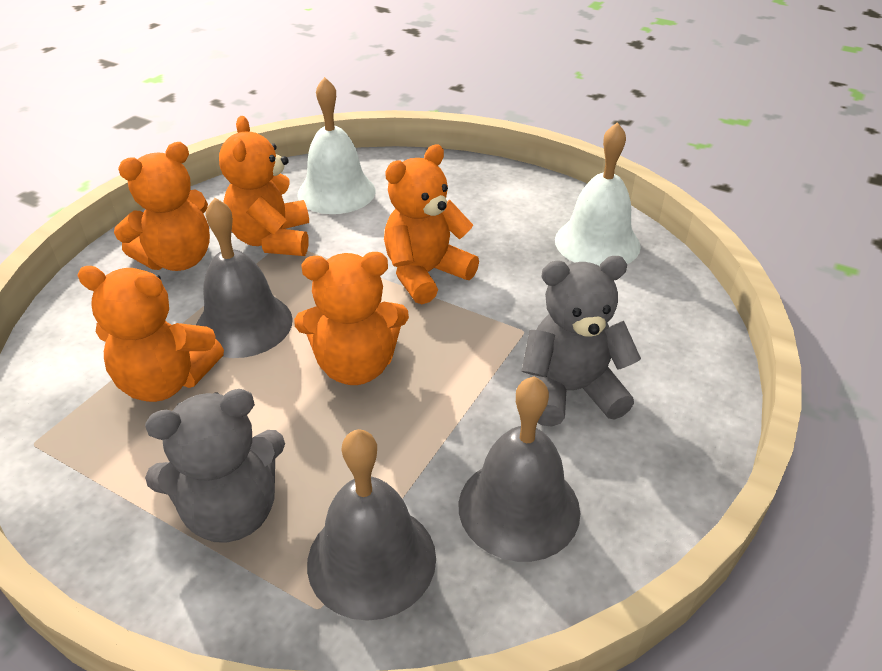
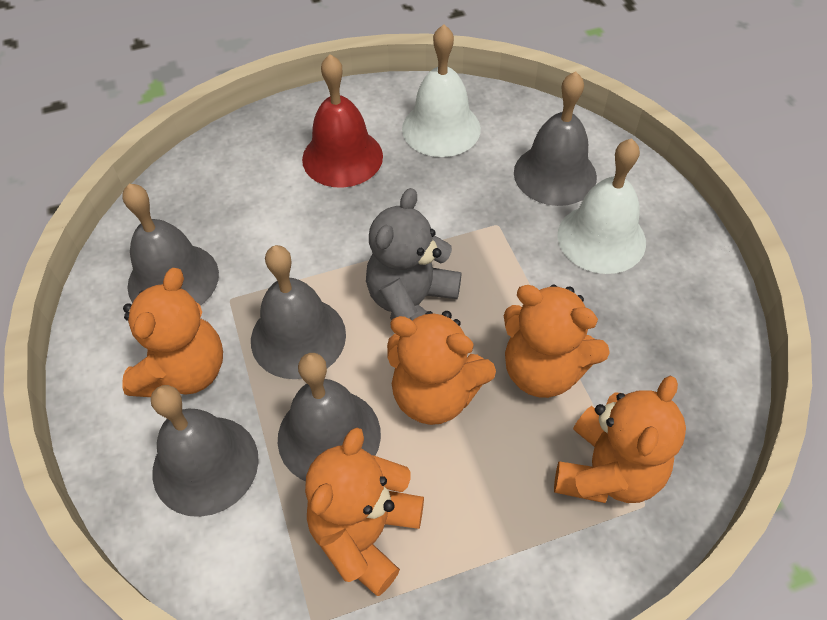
grey bell: 3 -> 5
grey teddy bear: 2 -> 1
red bell: 0 -> 1

